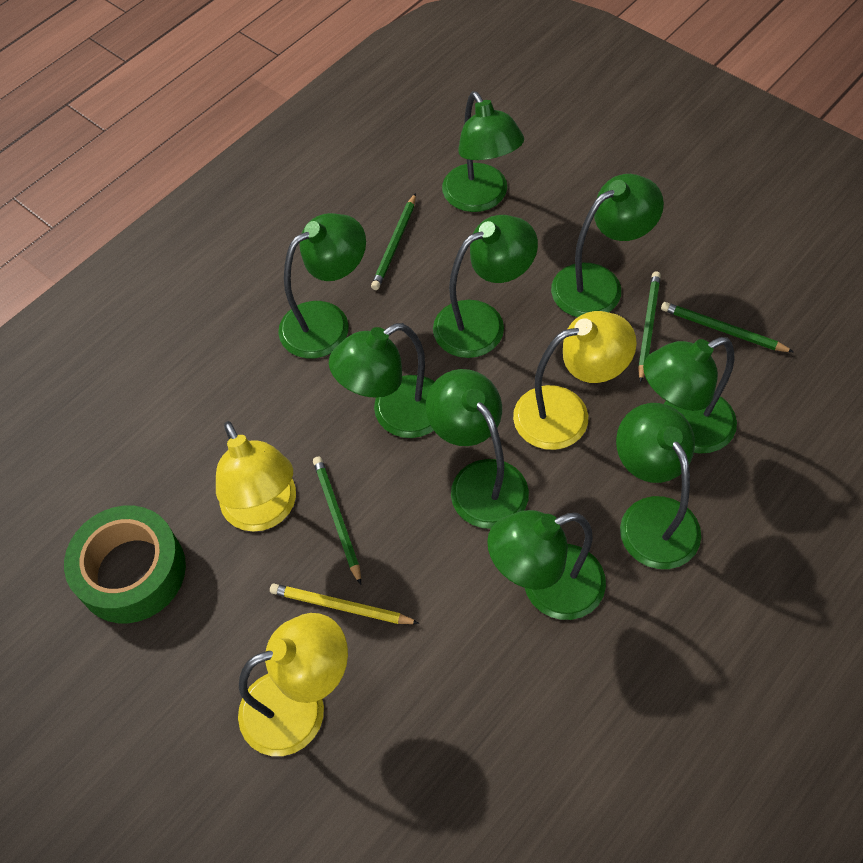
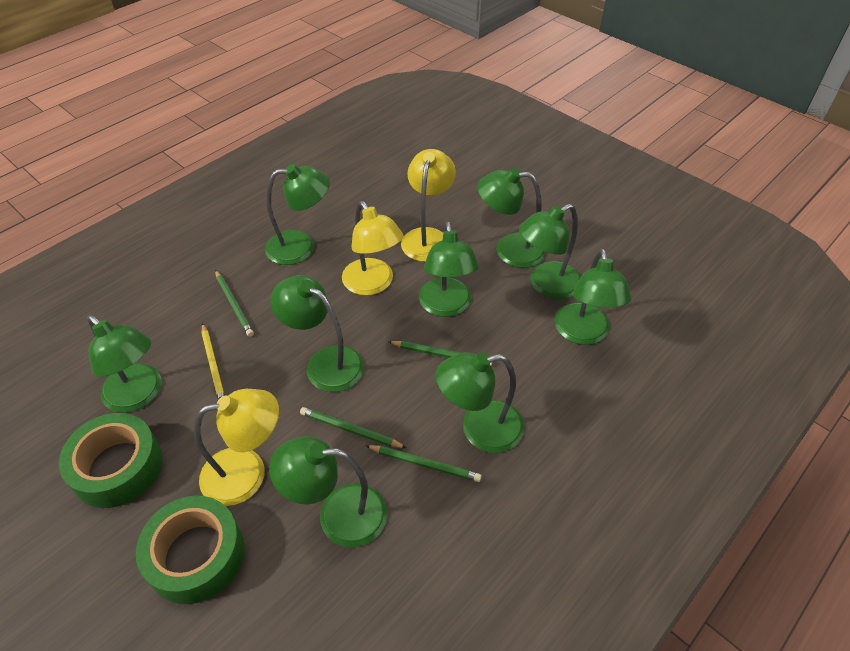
green tape: 1 -> 2

